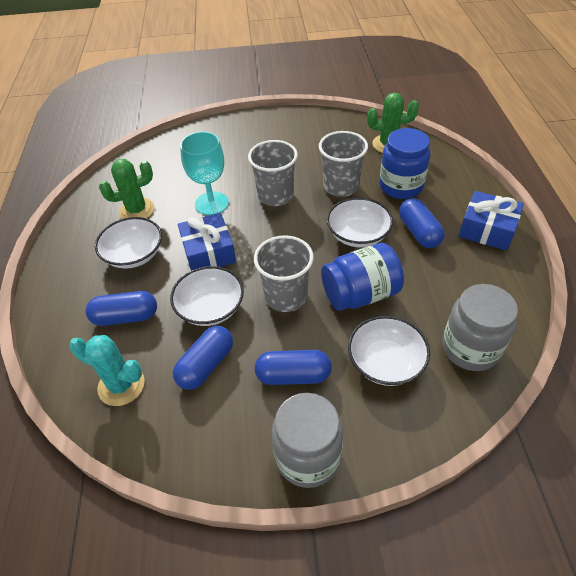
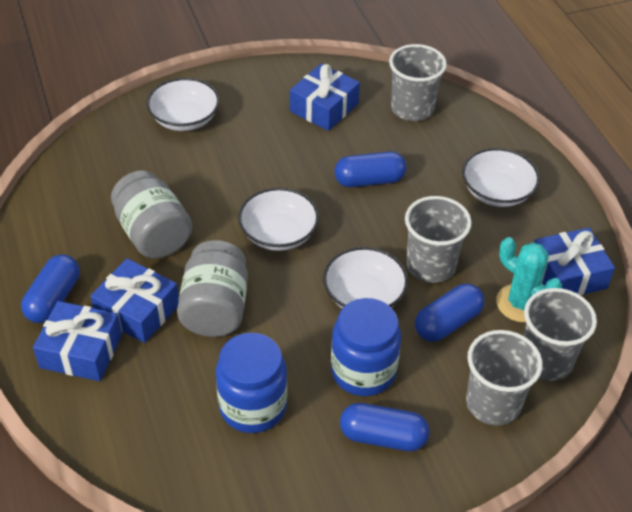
blue gift: 2 -> 4
green cactus: 2 -> 0
grey cup: 3 -> 4
turquoise goblet: 1 -> 0

